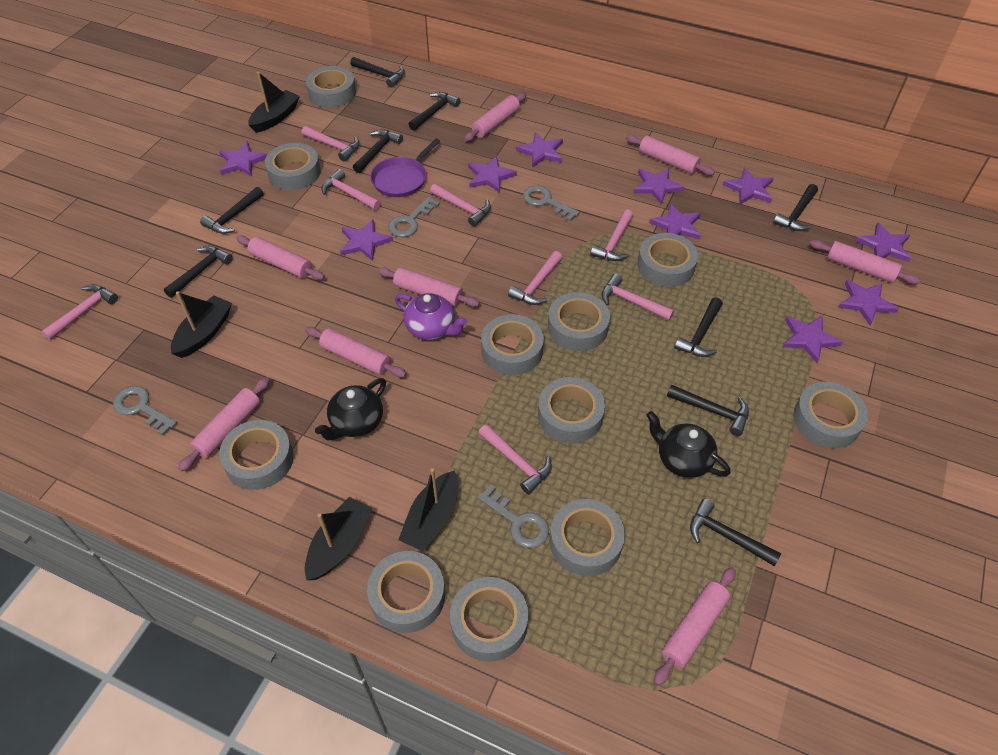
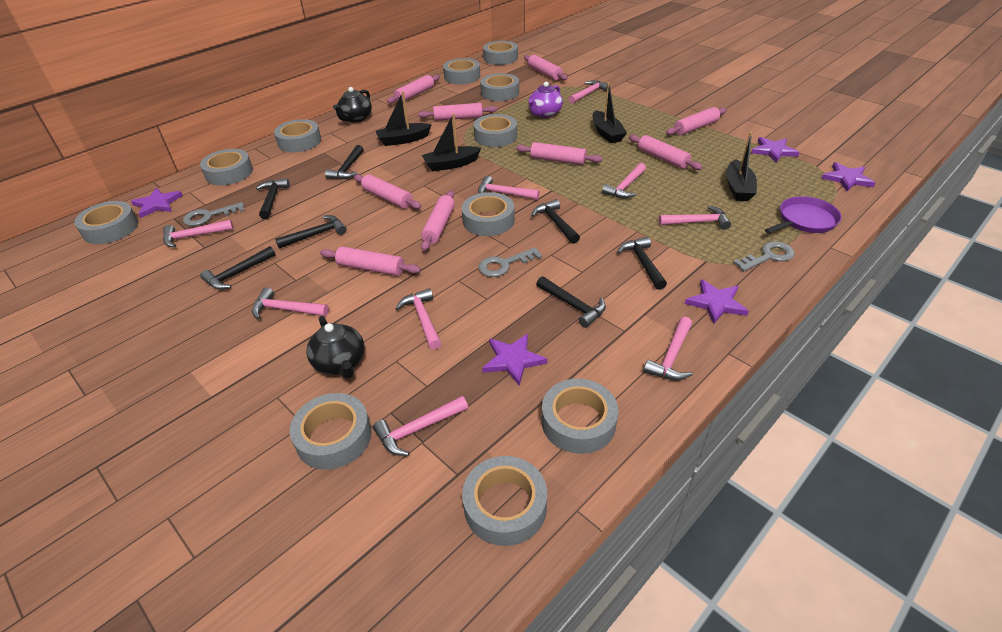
black hammer: 9 -> 7
grey key: 4 -> 3
pink hammer: 8 -> 9
pink rolling pin: 8 -> 9
purple star: 10 -> 5

